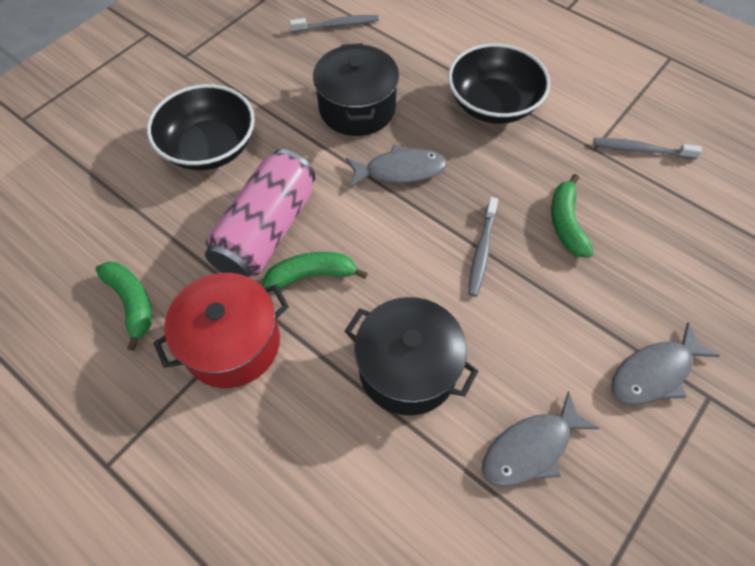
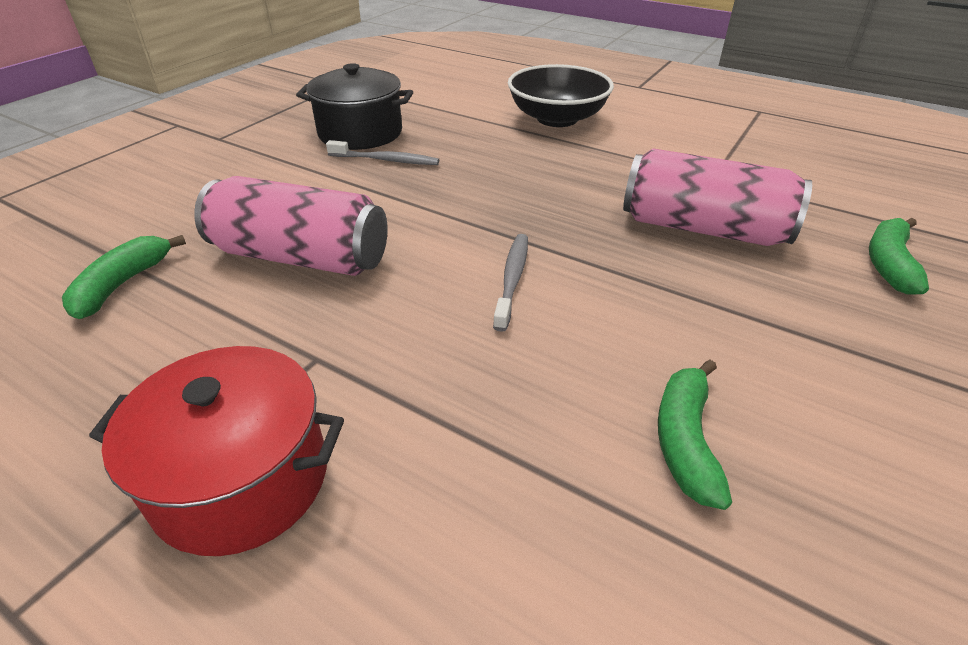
black bowl: 2 -> 1
black pot: 2 -> 1
grey fish: 3 -> 0
grey toothbrush: 3 -> 2
pink can: 1 -> 2

